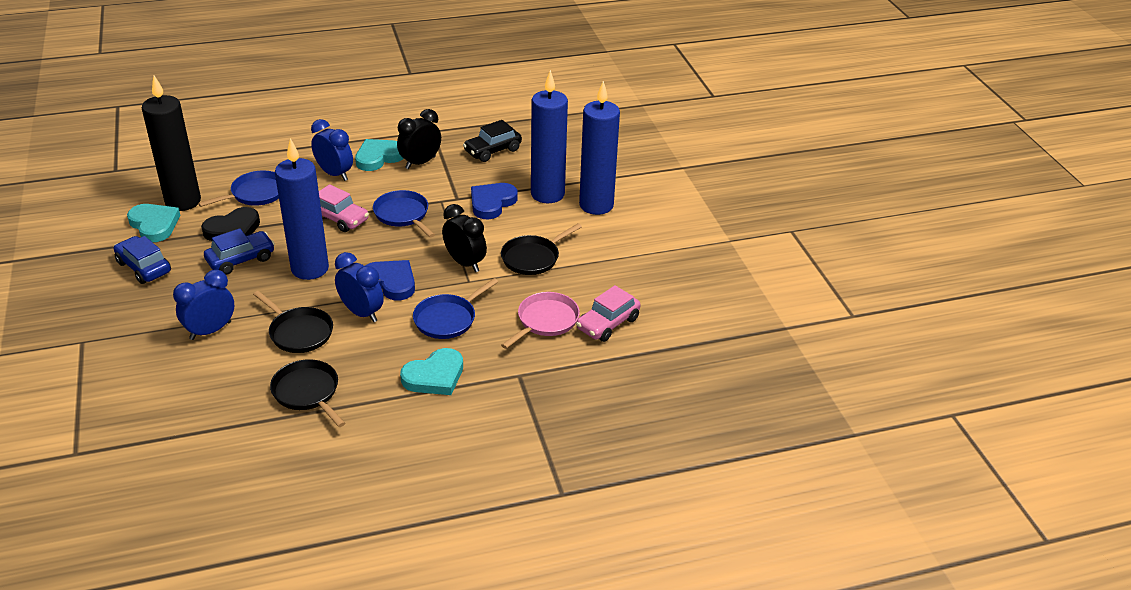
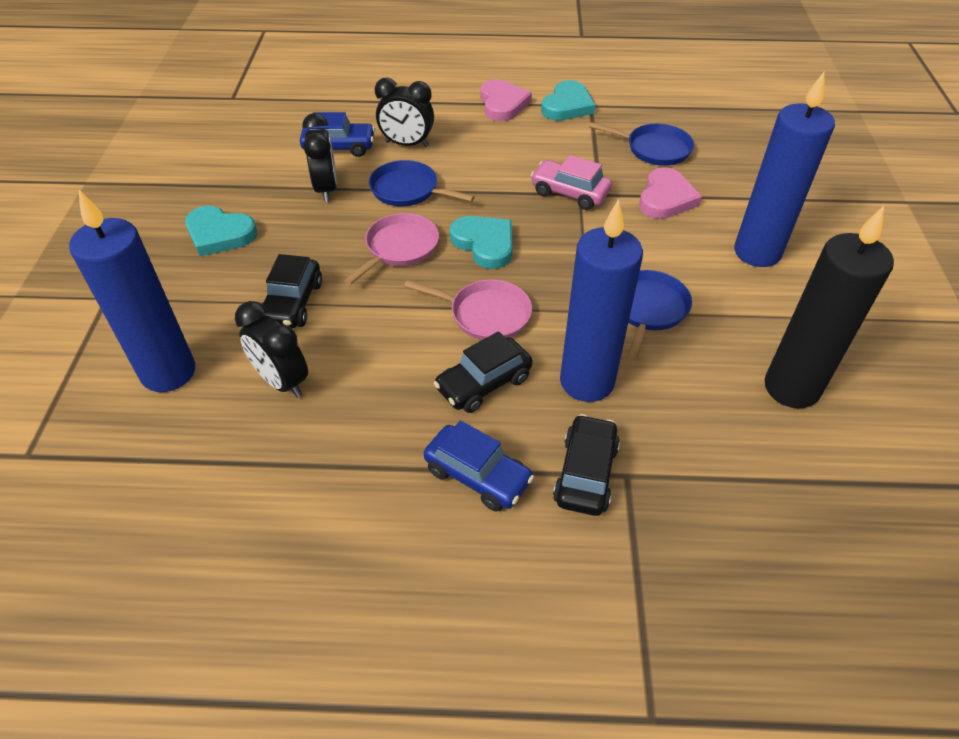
black car: 1 -> 3
black clock: 2 -> 3
black heart: 1 -> 0
black pan: 3 -> 0
blue clock: 3 -> 0
blue heart: 2 -> 0
pink car: 2 -> 1
pink heart: 0 -> 2
pink pan: 1 -> 2

